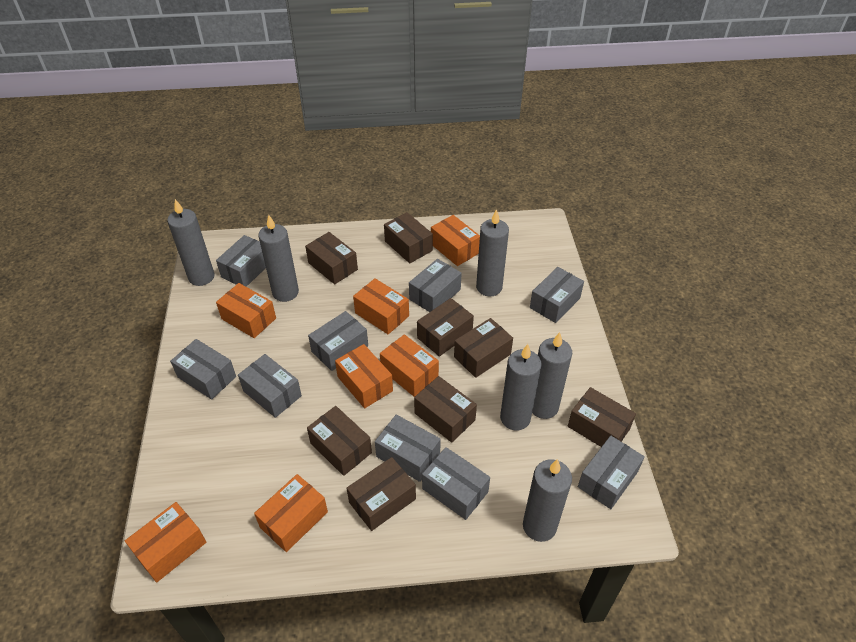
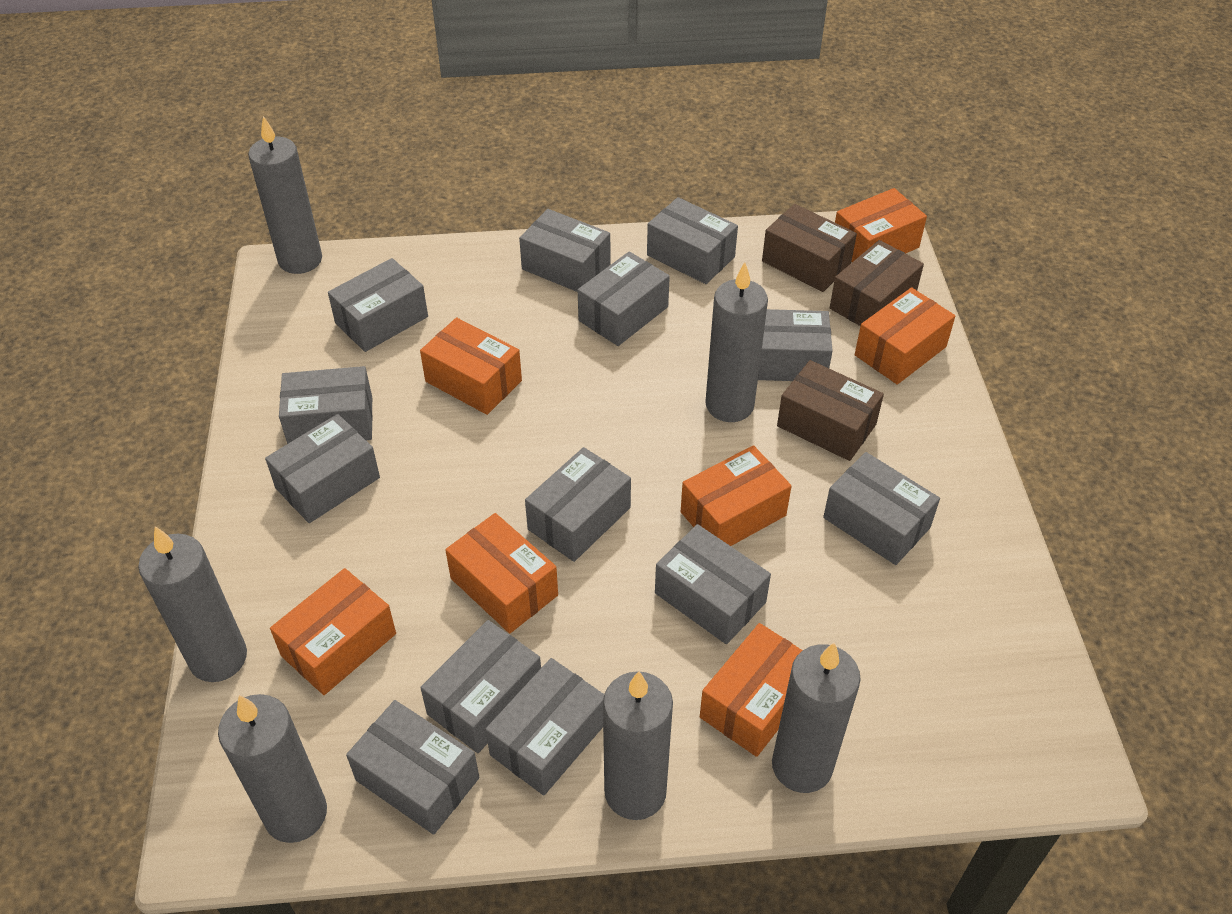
brown box: 8 -> 3
grey box: 9 -> 13

